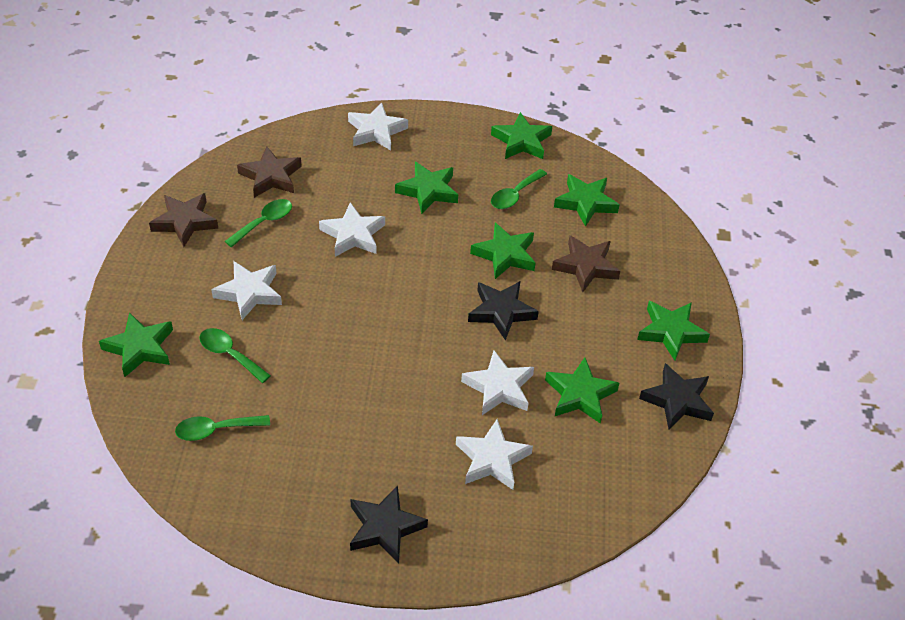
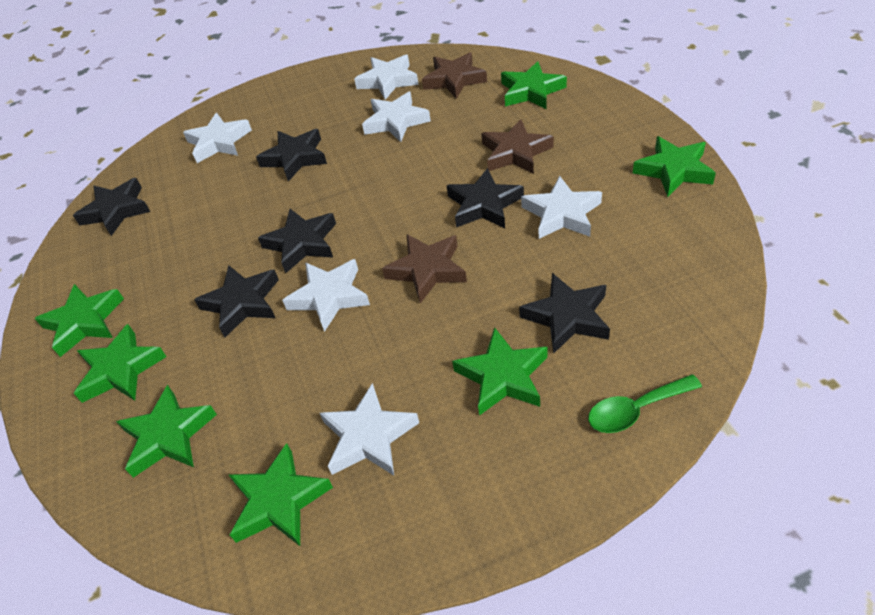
black star: 3 -> 6
green spoon: 4 -> 1
white star: 5 -> 6

